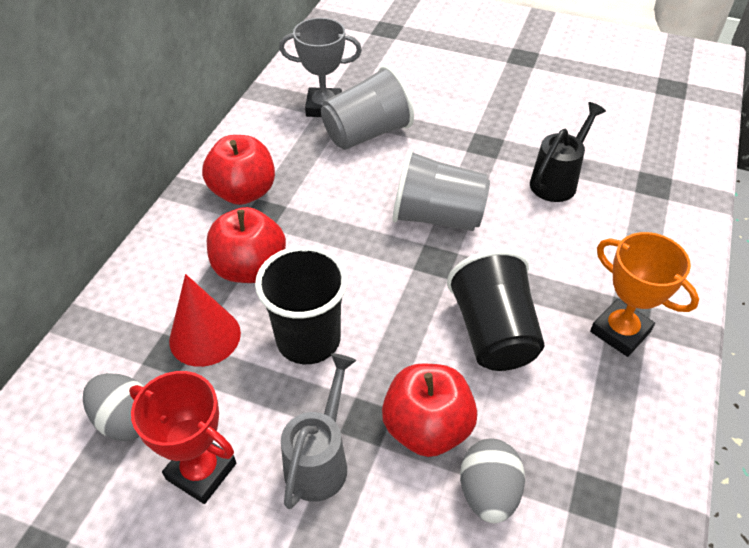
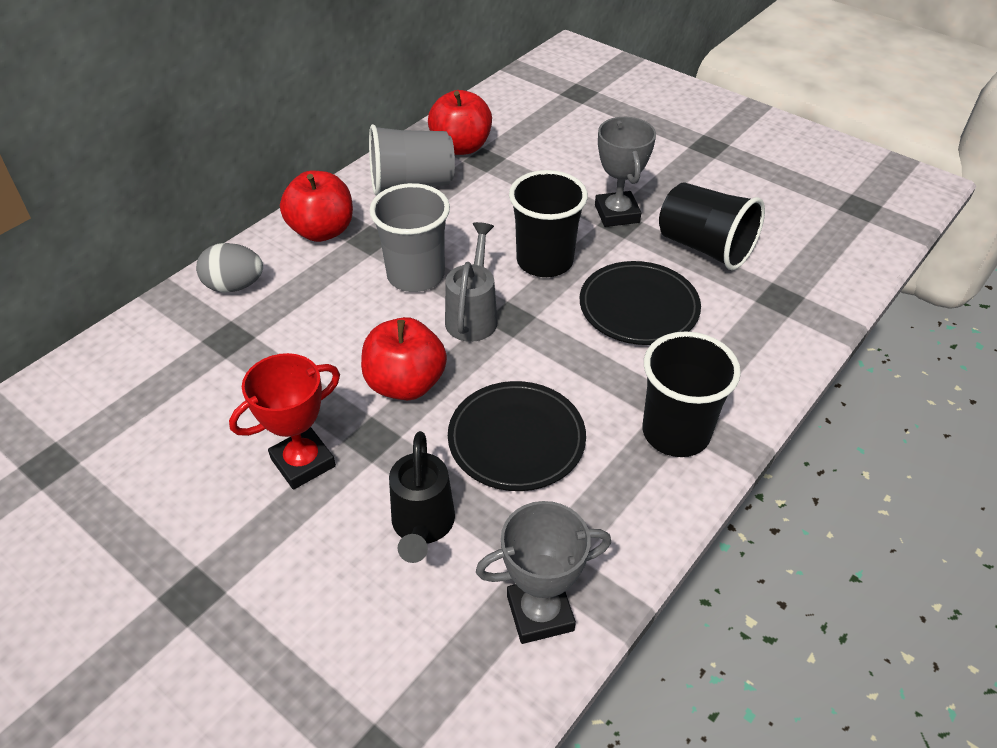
black cup: 2 -> 3
black plate: 0 -> 2
grey egg: 2 -> 1
grey trophy: 1 -> 2
orange trophy: 1 -> 0
red cone: 1 -> 0

